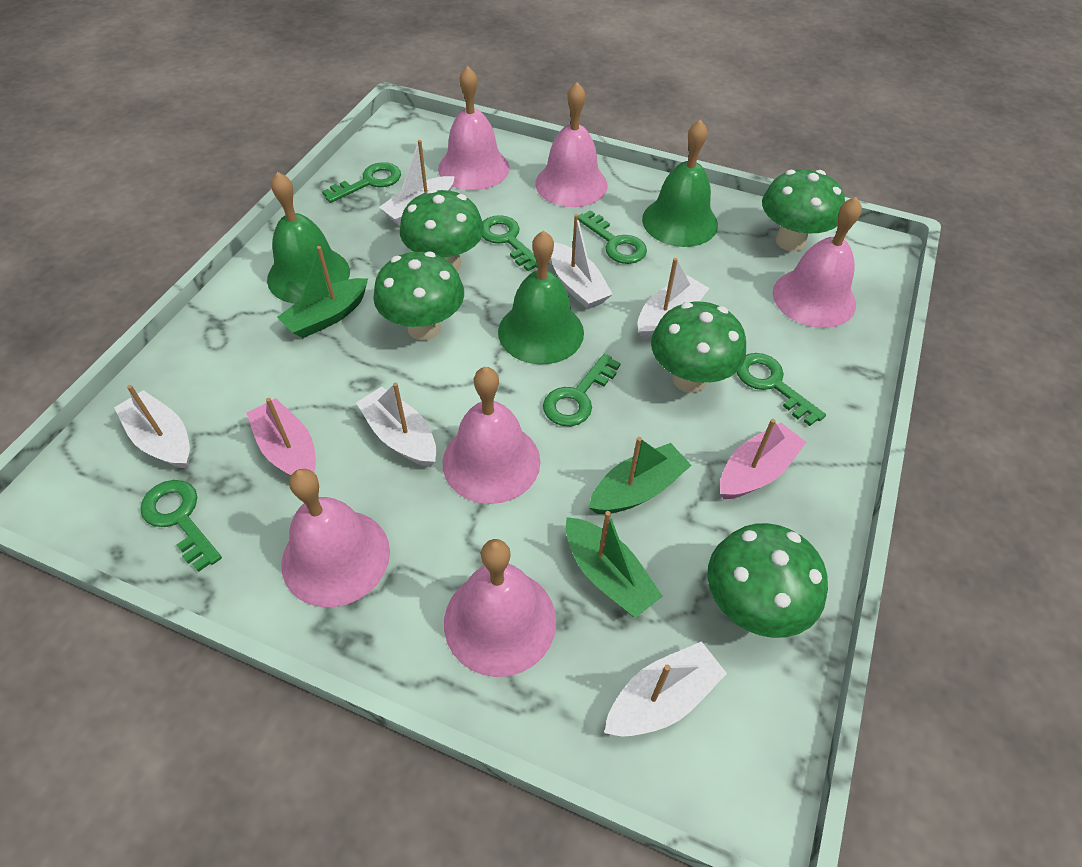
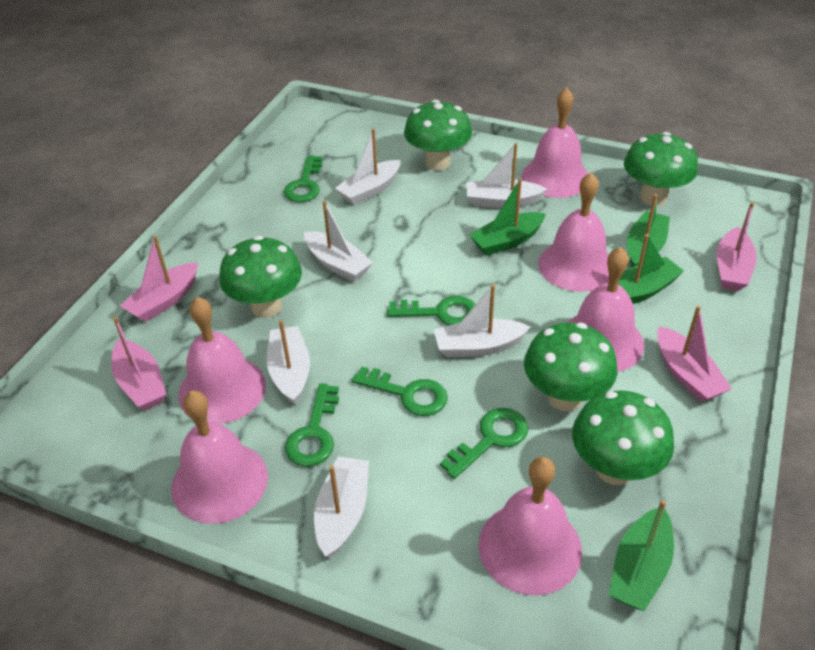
green bell: 3 -> 0
green boat: 3 -> 4
green key: 6 -> 5
pink boat: 2 -> 4

